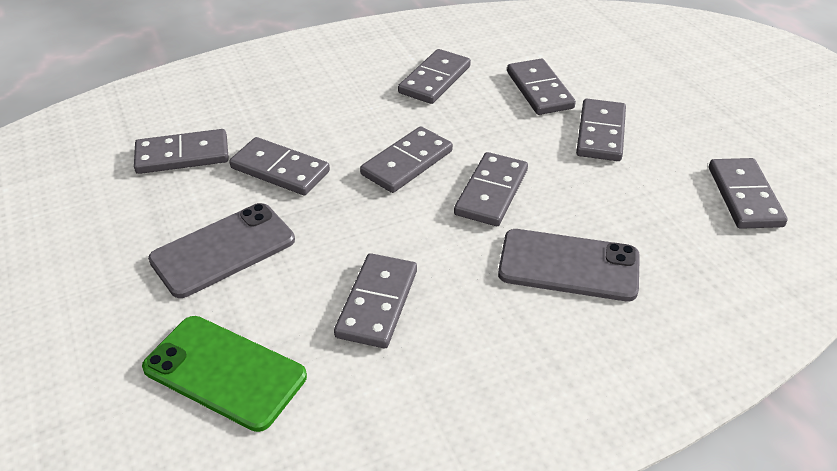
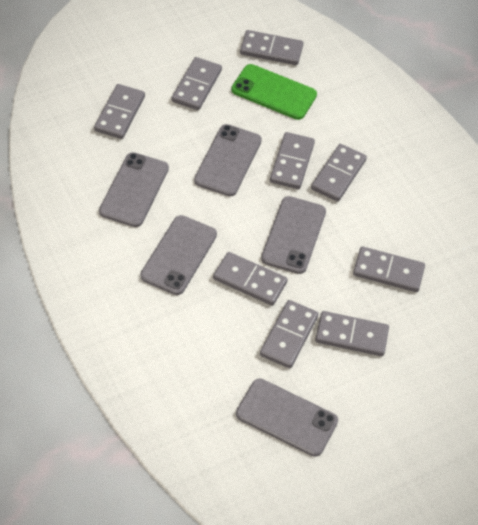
grey phone: 2 -> 5

